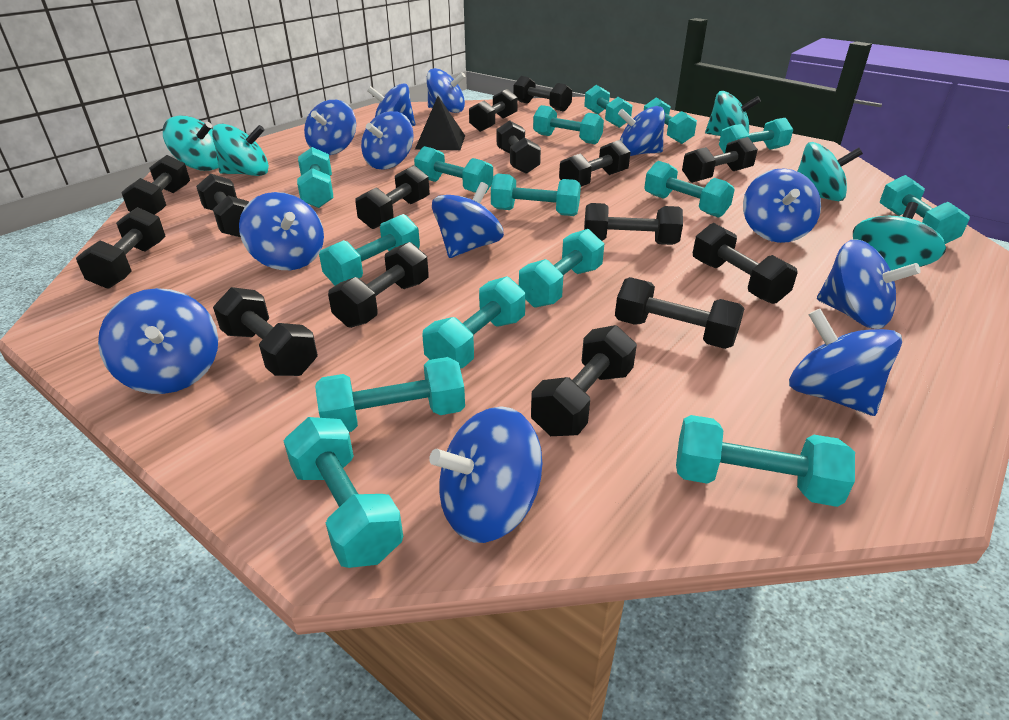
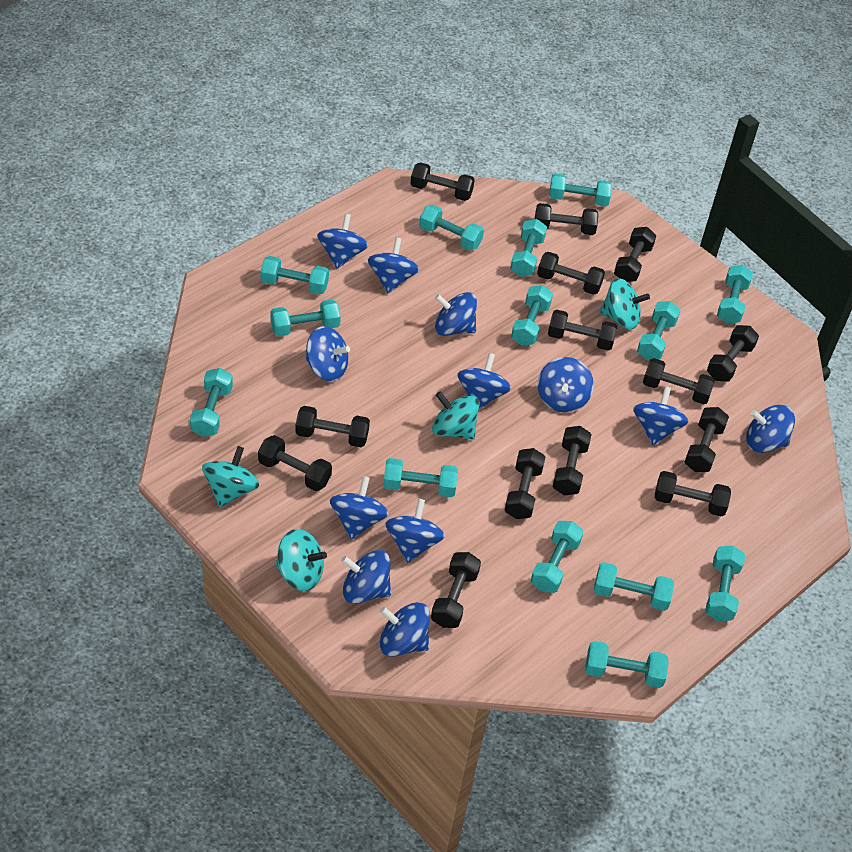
black dumbbell: 15 -> 14
black pyramid: 1 -> 0
turquoise dumbbell: 15 -> 14
turquoise spinning top: 5 -> 4

